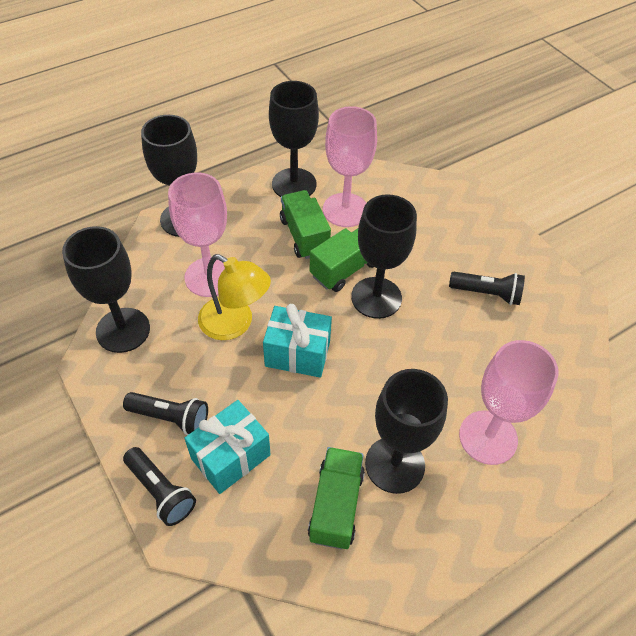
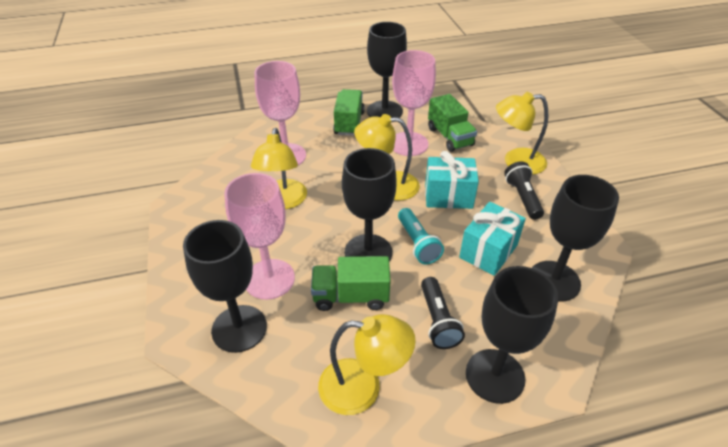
black flashlight: 3 -> 2
turquoise flashlight: 0 -> 1
yellow lamp: 1 -> 4

